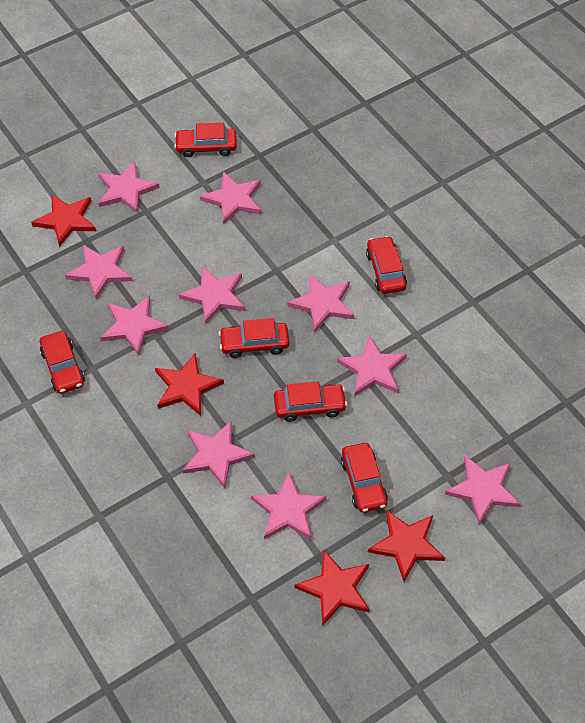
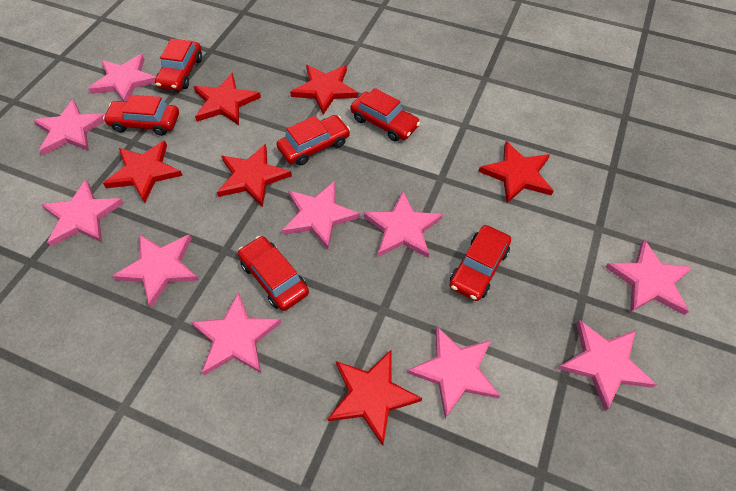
red star: 4 -> 6

